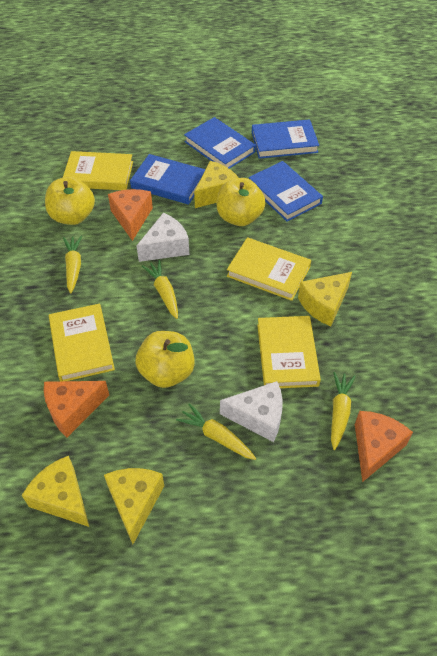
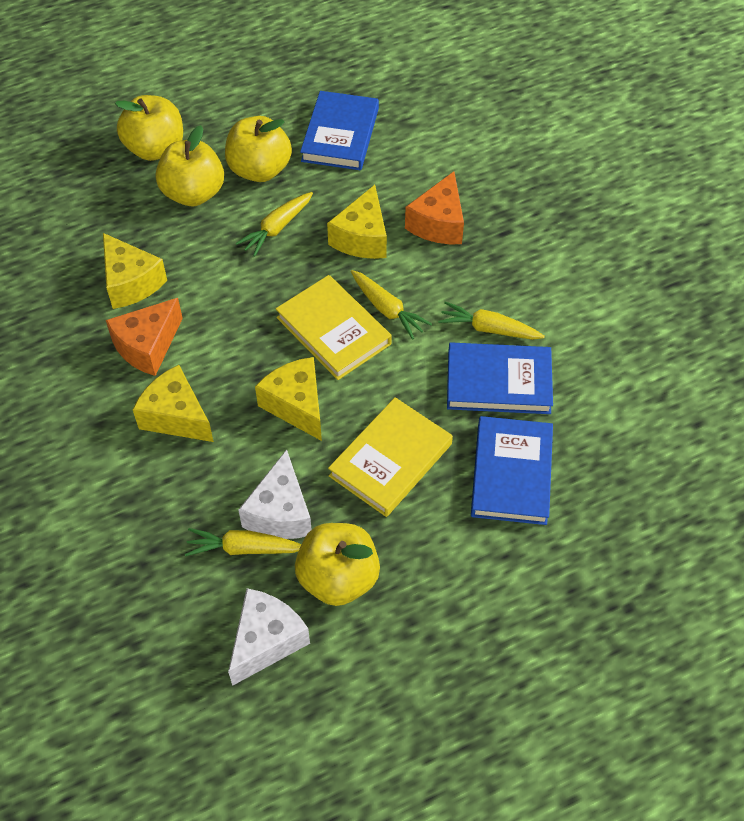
blue book: 4 -> 3
orange cheese: 3 -> 2
yellow apple: 3 -> 4
yellow book: 4 -> 2

